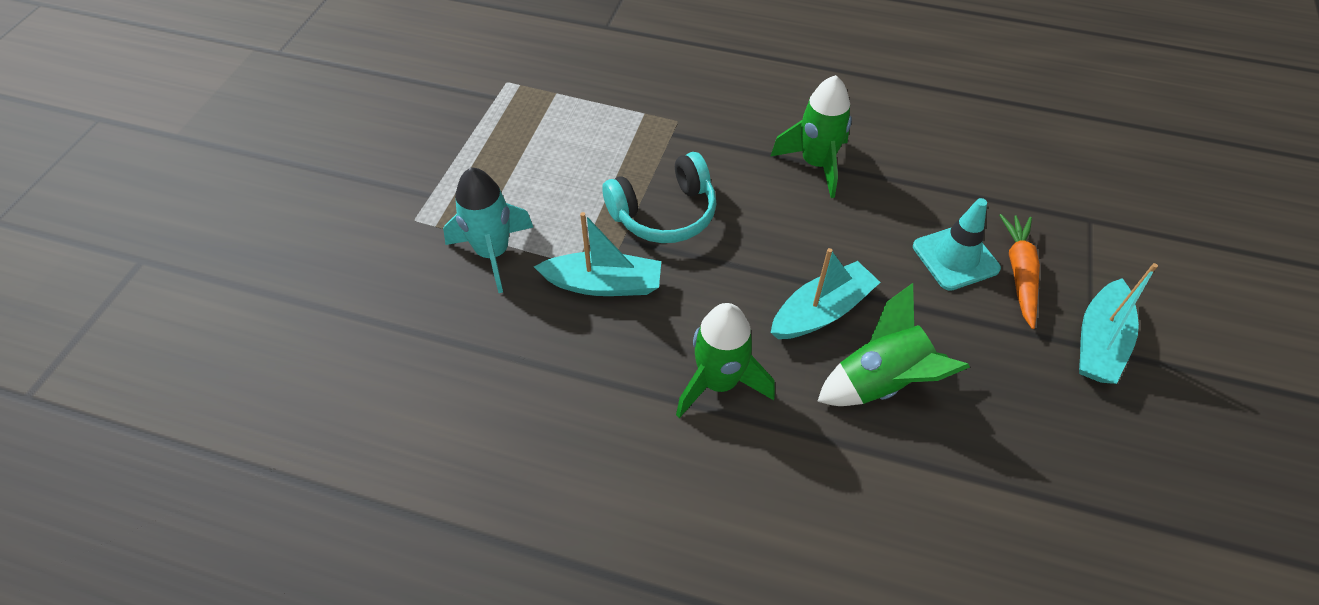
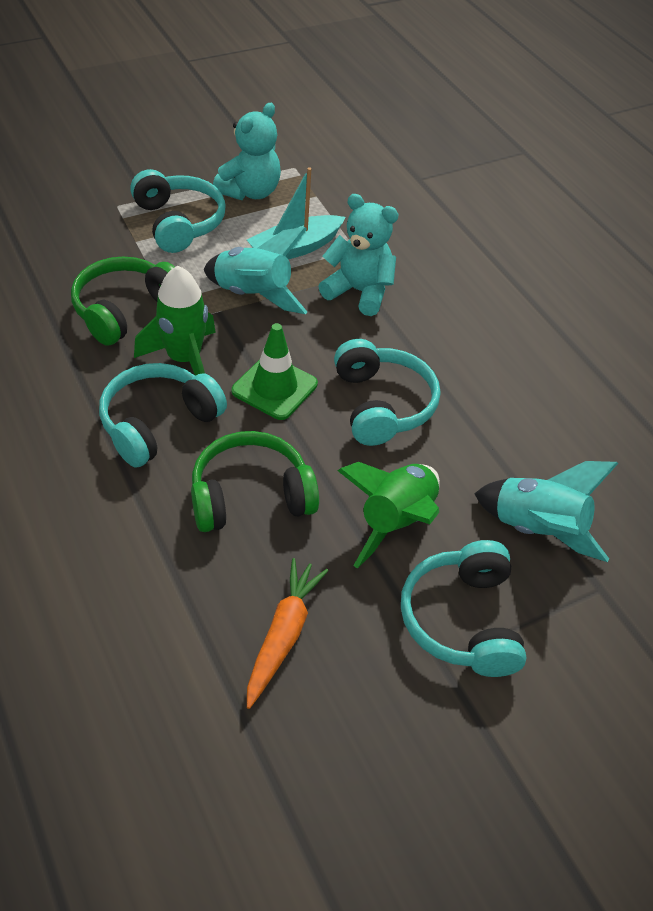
green headphones: 0 -> 2
green rocket: 3 -> 2
green traffic cone: 0 -> 1
turquoise boat: 3 -> 1
turquoise headphones: 1 -> 4
turquoise rocket: 1 -> 2
turquoise teddy bear: 0 -> 2
turquoise traffic cone: 1 -> 0

